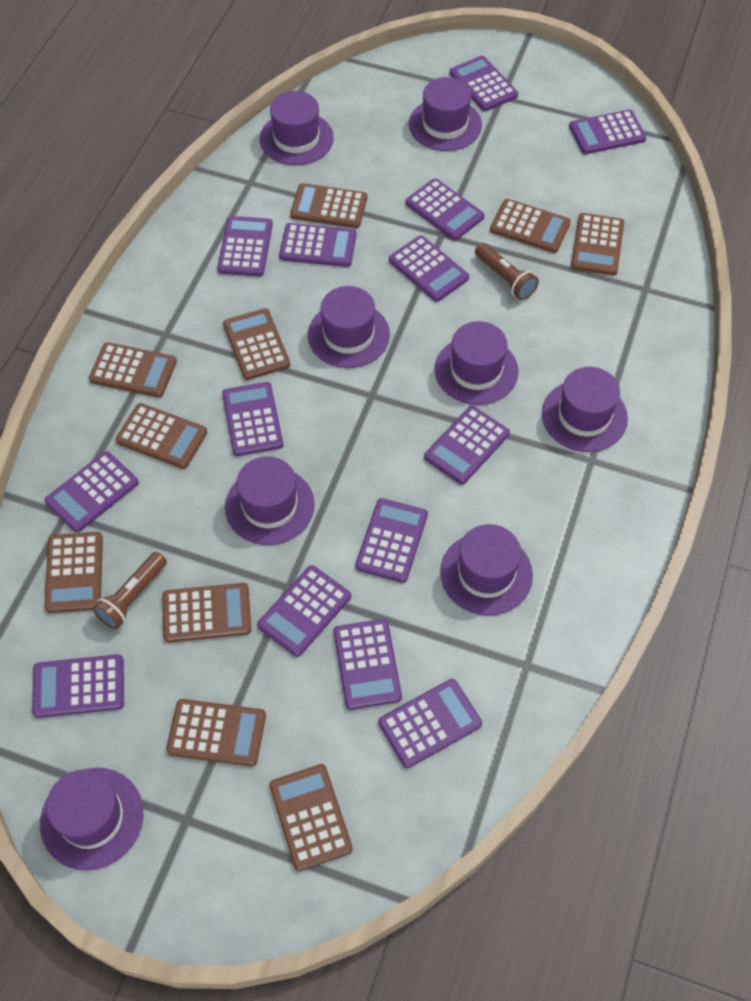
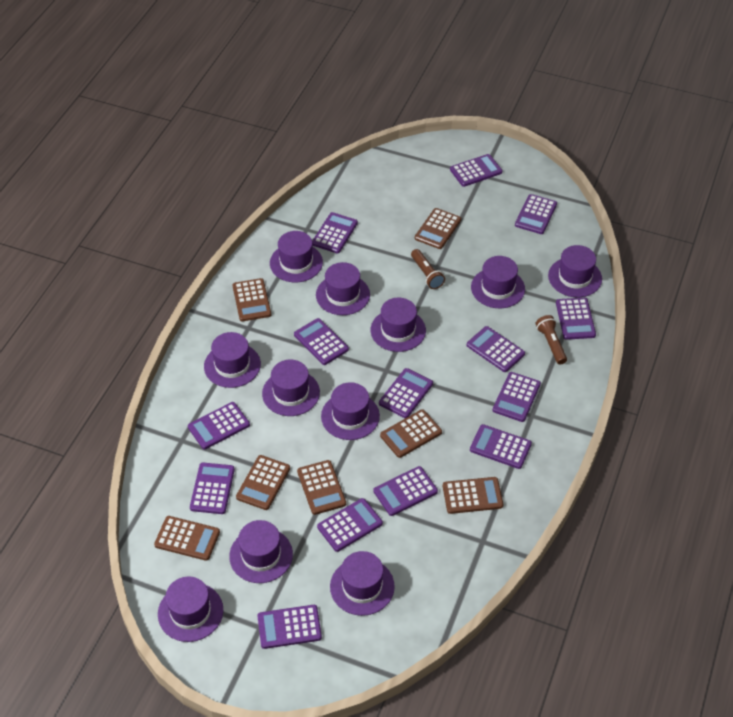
brown calculator: 10 -> 7
purple hat: 8 -> 11

